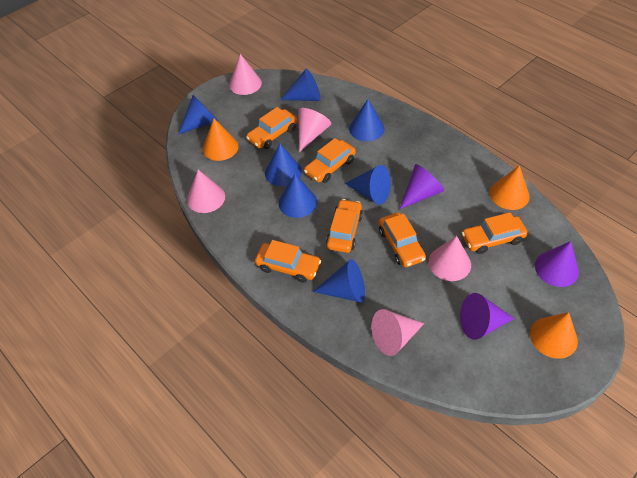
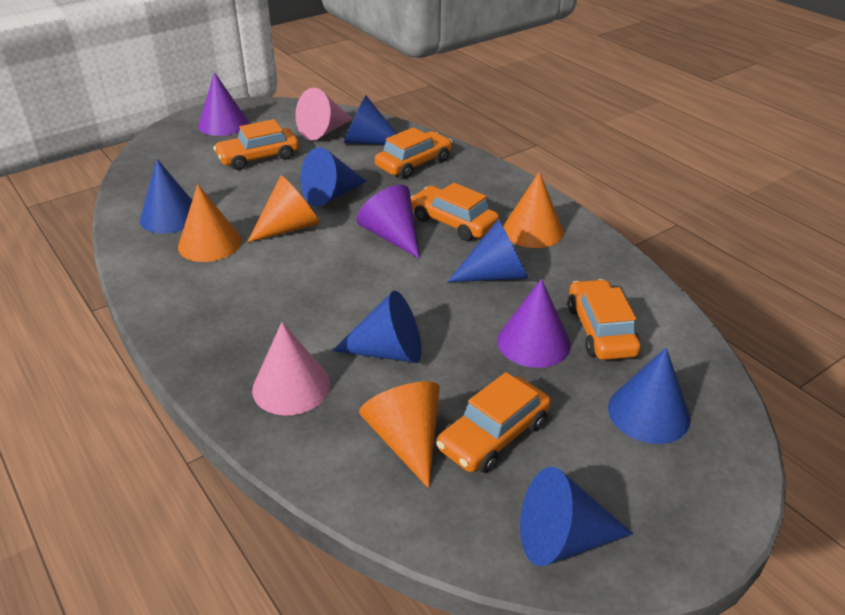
orange car: 6 -> 5
orange cone: 3 -> 4
pink cone: 5 -> 2

